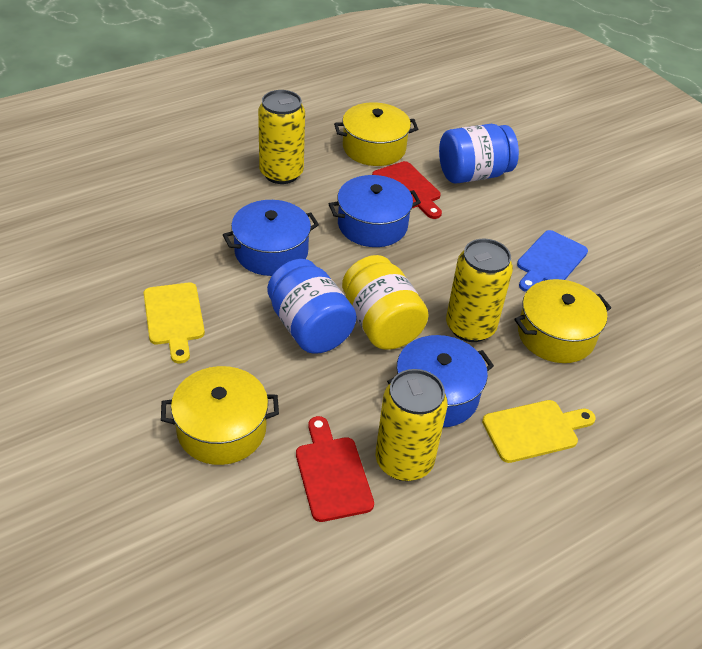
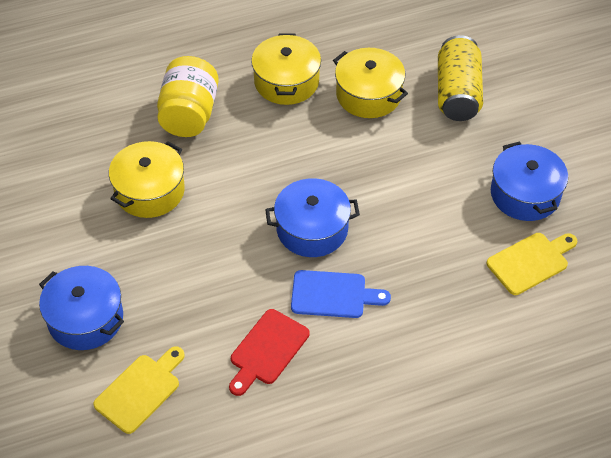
blue jar: 2 -> 0
red cutting board: 2 -> 1
yellow can: 3 -> 1

